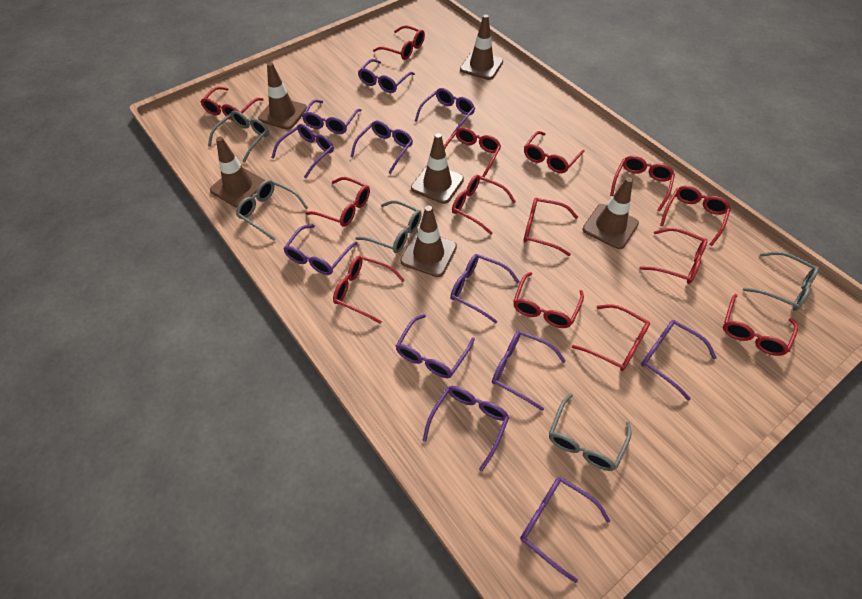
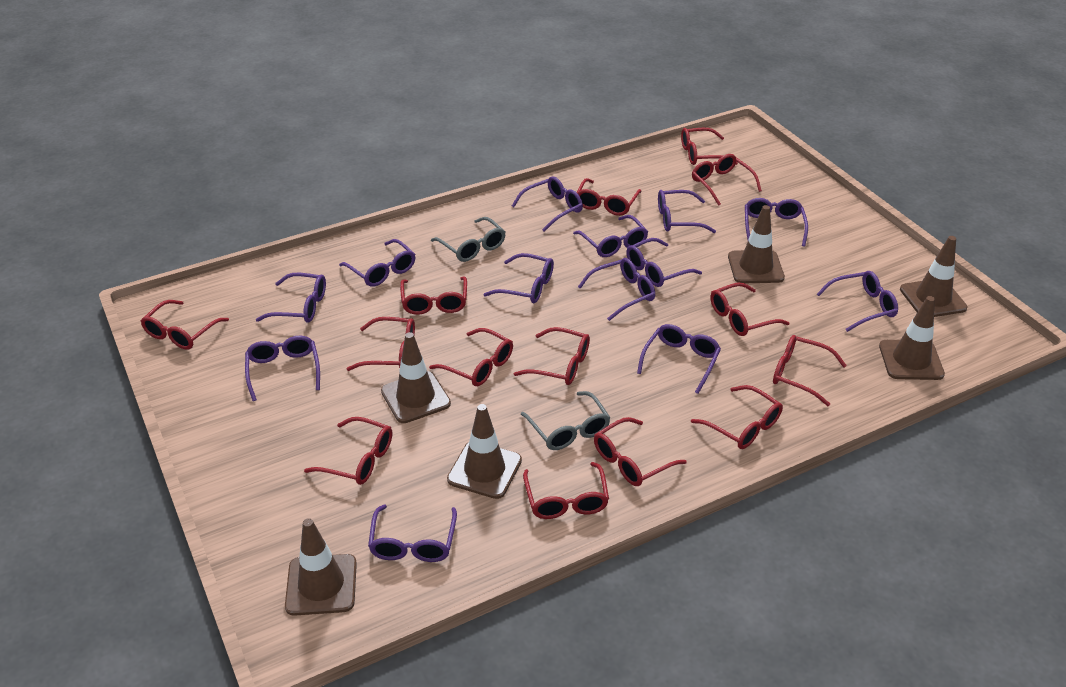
grey glasses: 5 -> 2
purple glasses: 12 -> 13

